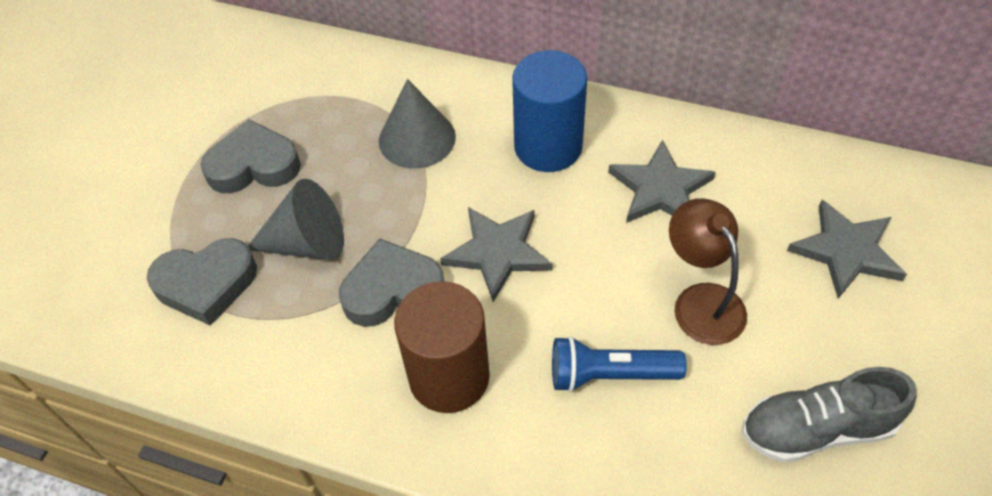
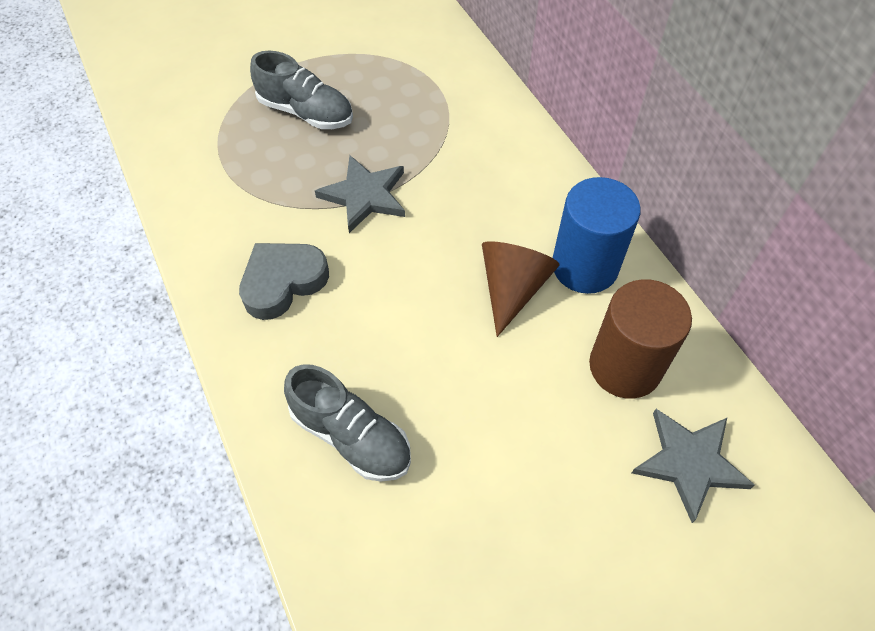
blue flashlight: 1 -> 0
brown cone: 0 -> 1
brown lamp: 1 -> 0
grey cone: 2 -> 0
grey heart: 3 -> 1
grey shoe: 1 -> 2
grey star: 3 -> 2

